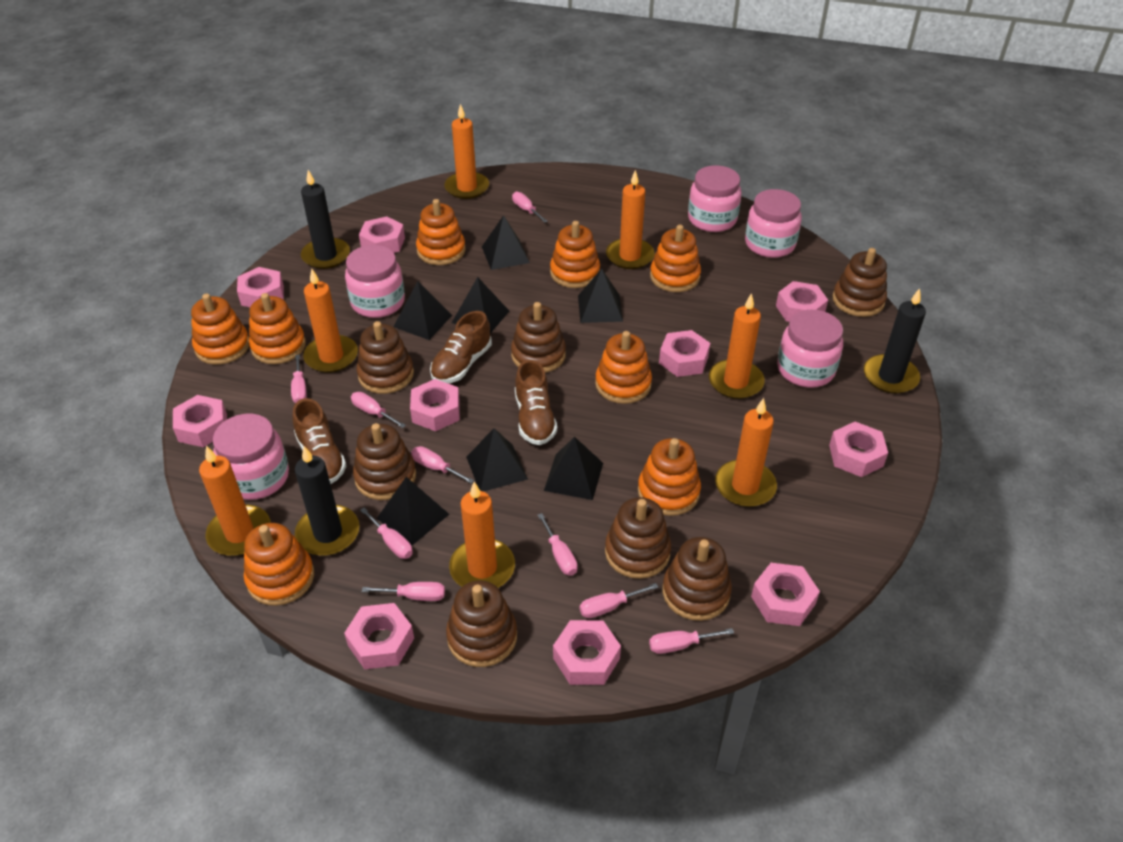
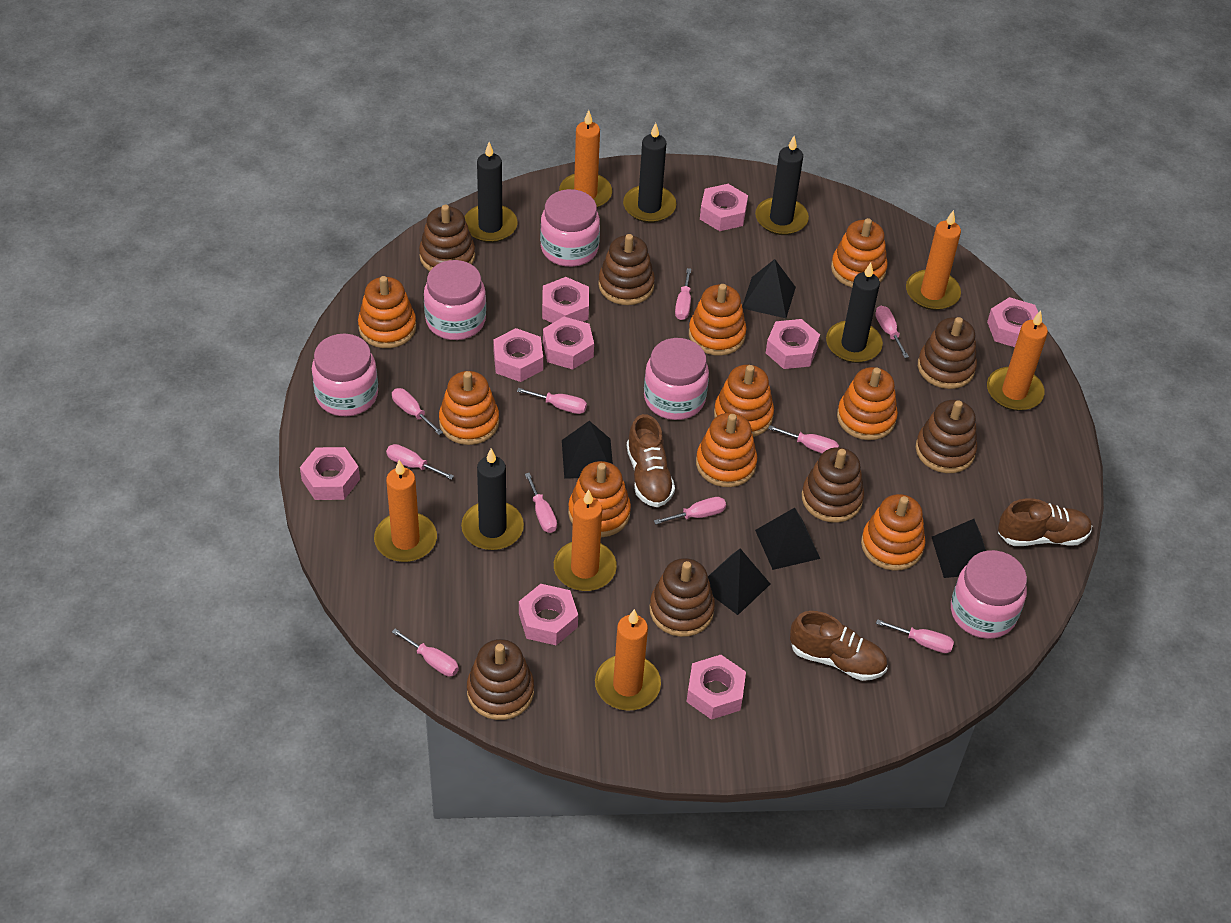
black candle: 3 -> 5
black pyramid: 7 -> 5
orange candle: 7 -> 6
orange stacking toy: 8 -> 9
pink nut: 10 -> 9
pink screwdriver: 9 -> 10

